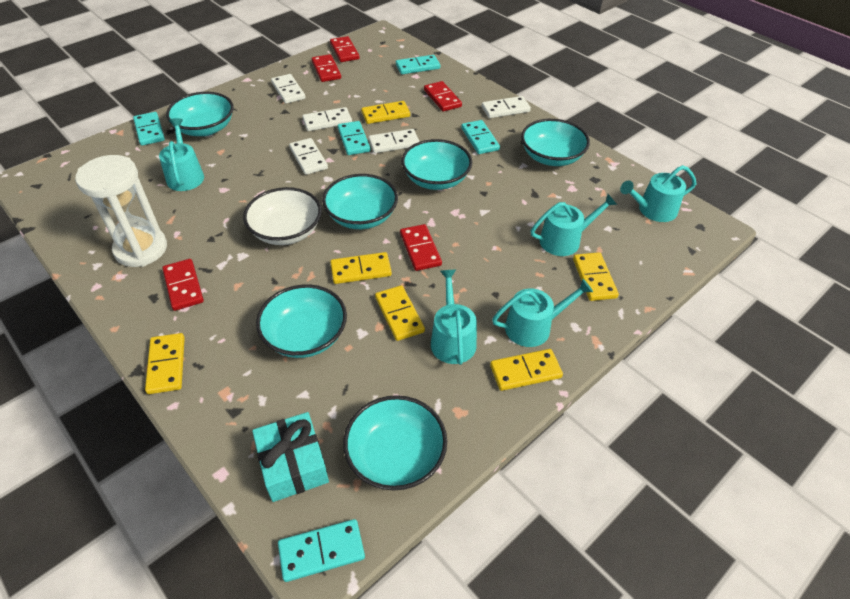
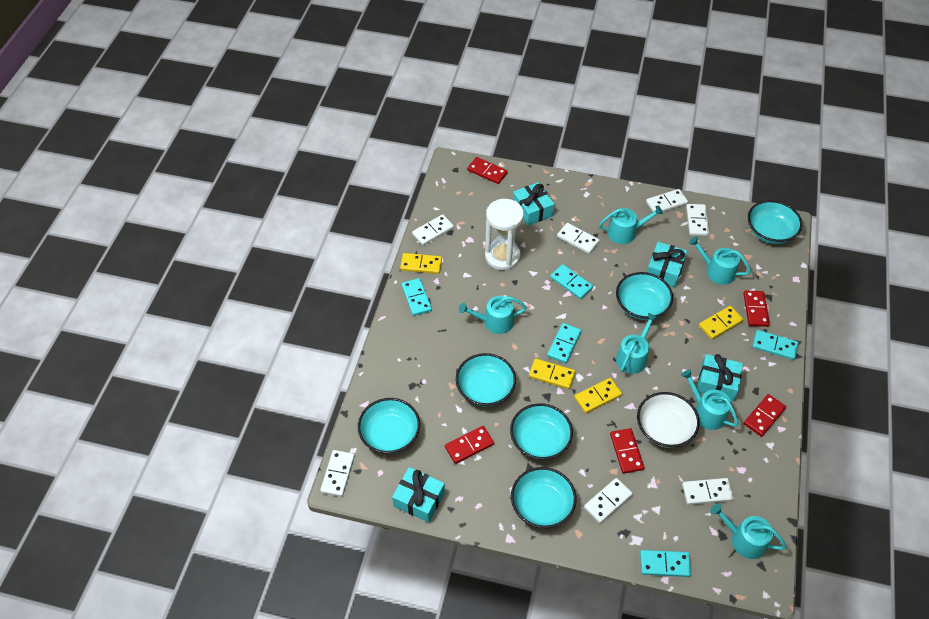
turquoise gift: 1 -> 4
turquoise watering can: 5 -> 6
white domino: 5 -> 7
yellow domino: 6 -> 4

